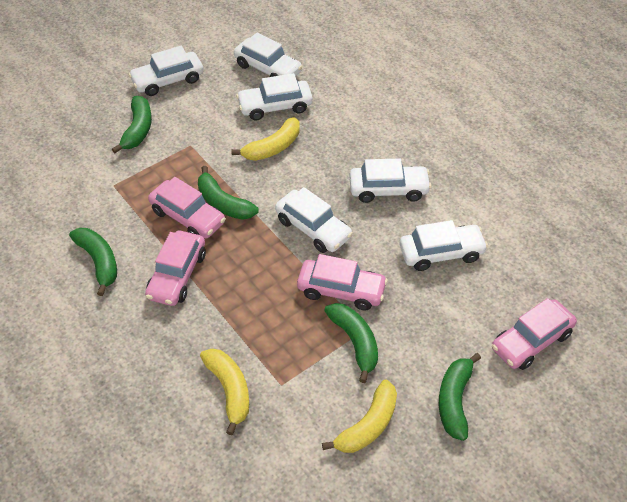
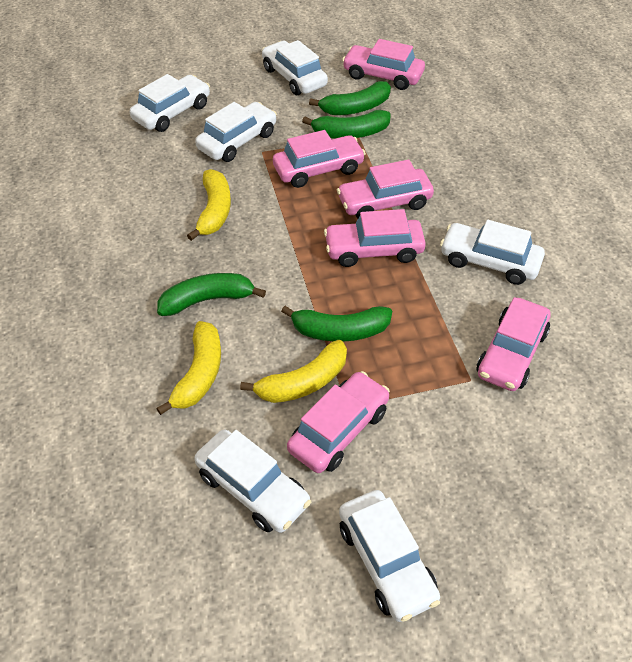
green banana: 5 -> 4
pink car: 4 -> 6

